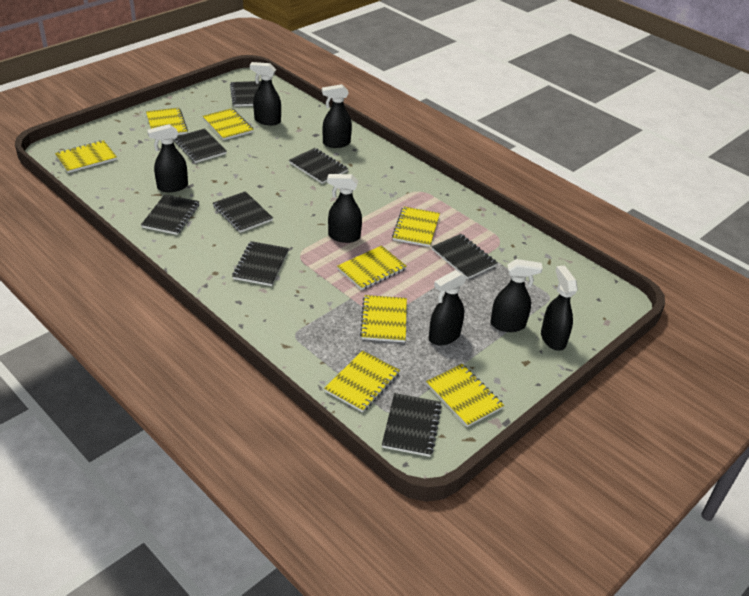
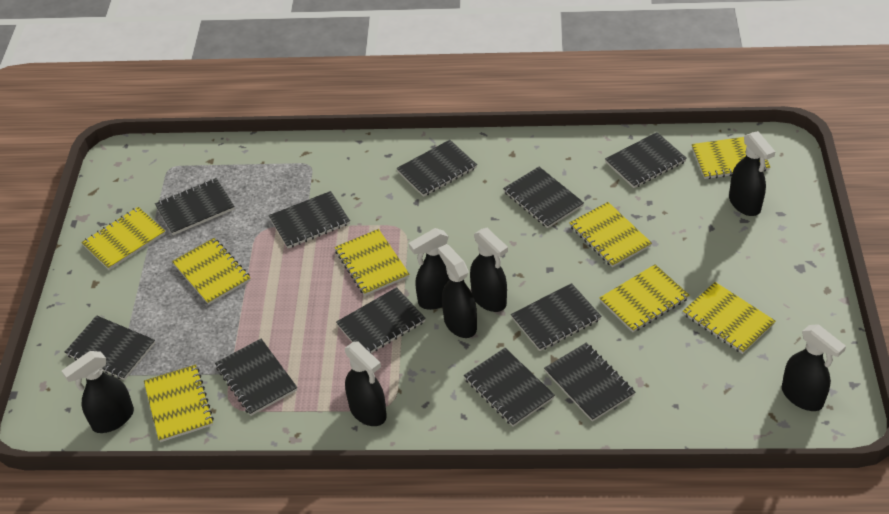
black notebook: 8 -> 11

